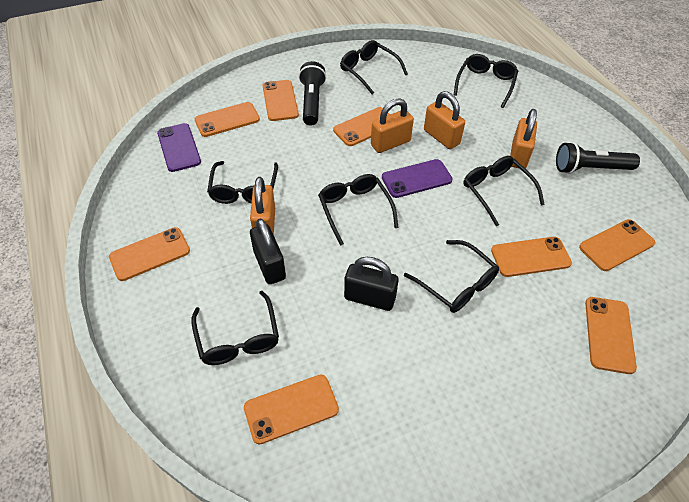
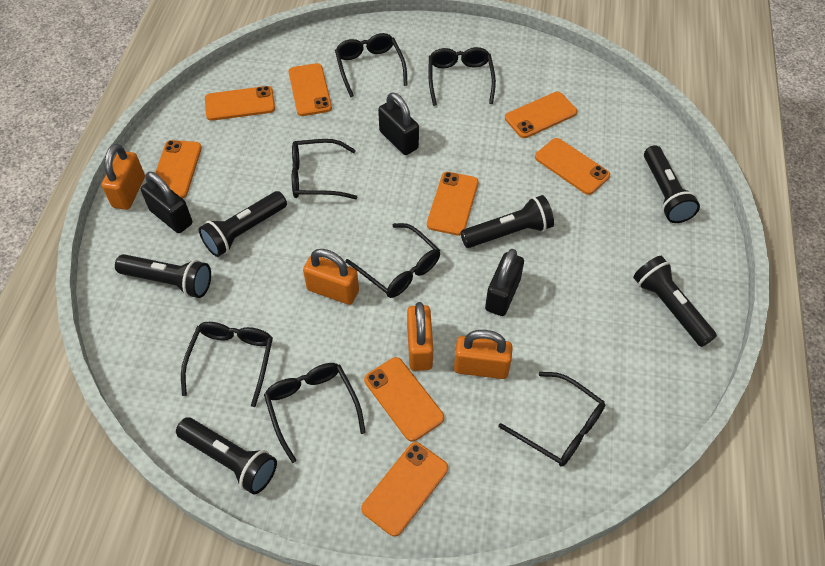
black flashlight: 2 -> 6
black padlock: 2 -> 3
purple phone: 2 -> 0

